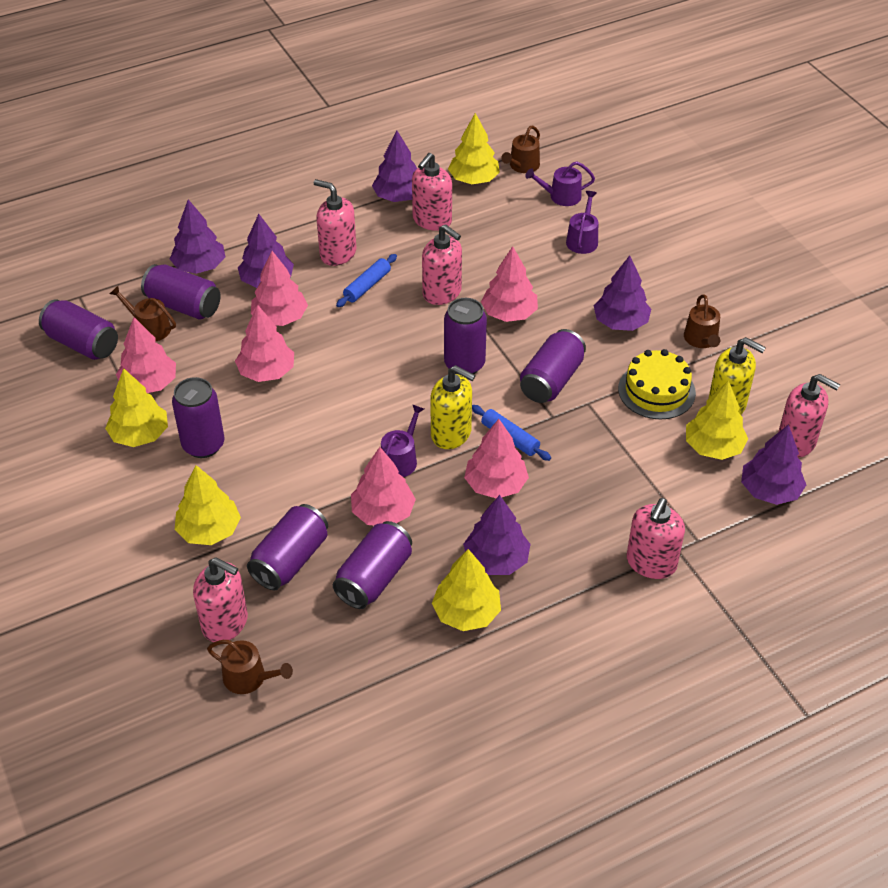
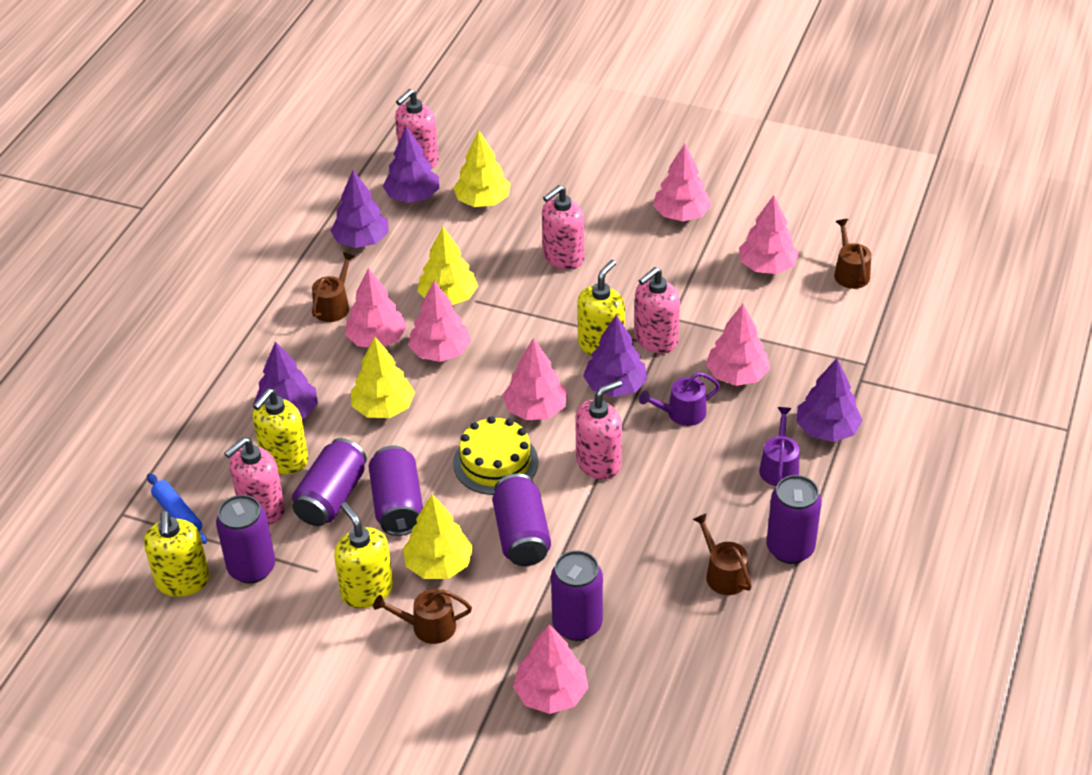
blue rolling pin: 2 -> 1
pink soap dispenser: 6 -> 5
pink tree: 6 -> 7
purple can: 7 -> 6
purple tree: 6 -> 5
purple watering can: 3 -> 2
yellow soap dispenser: 2 -> 4
yellow tree: 5 -> 4

